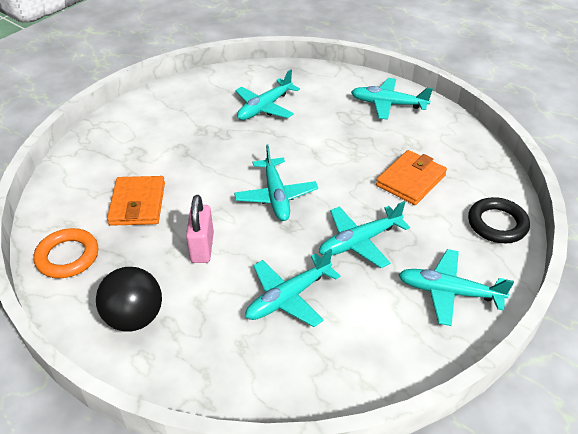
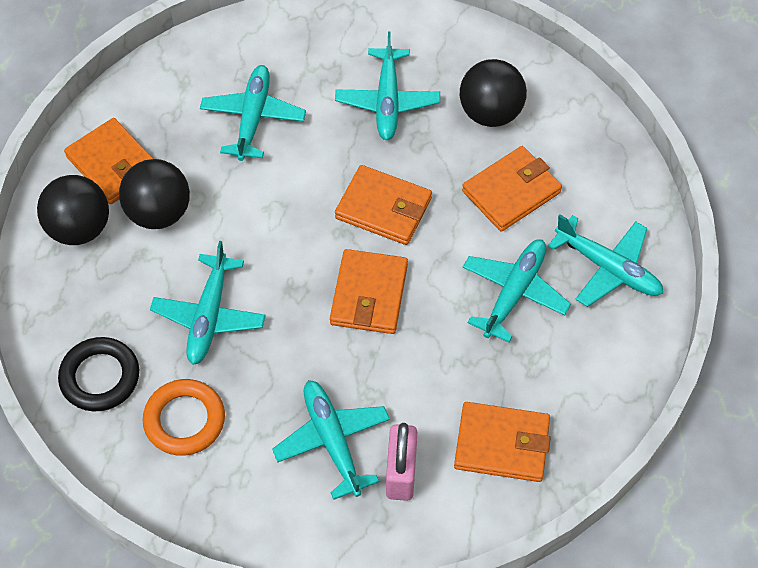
black ball: 1 -> 3
orange wallet: 2 -> 5

